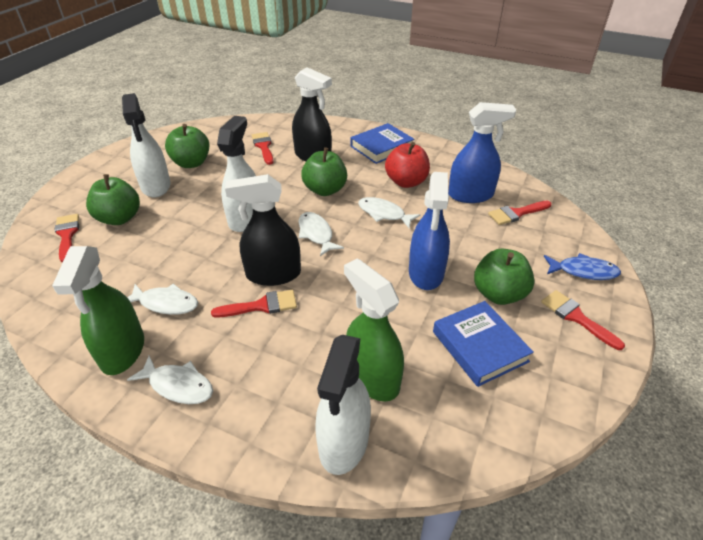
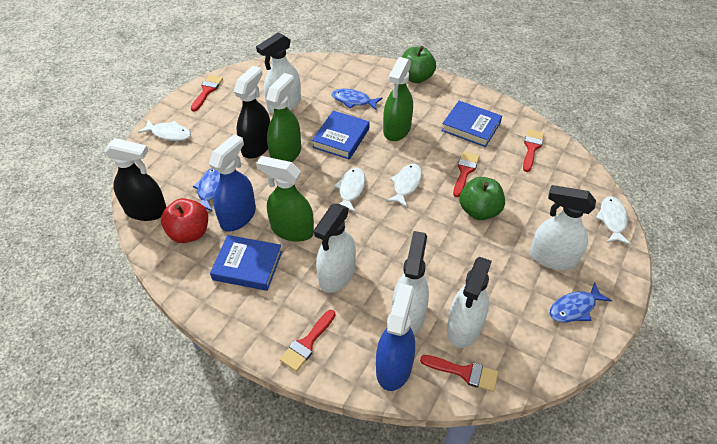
blue book: 2 -> 3
blue fish: 1 -> 3
green apple: 4 -> 2
green spray bottle: 2 -> 3
white spray bottle: 3 -> 5

